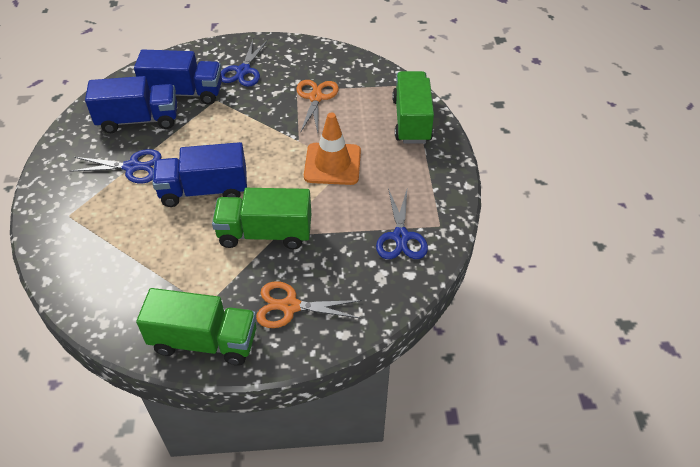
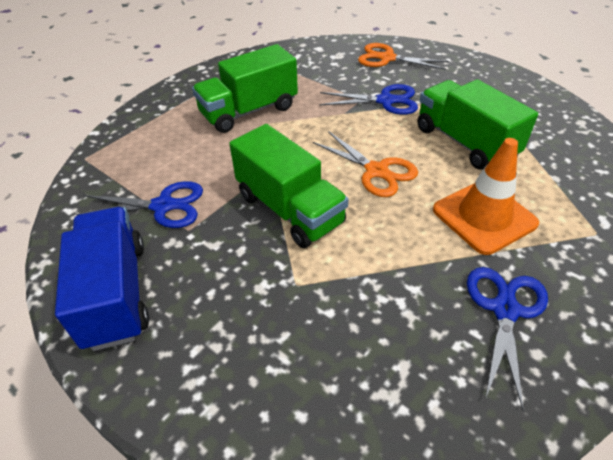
blue truck: 3 -> 1

